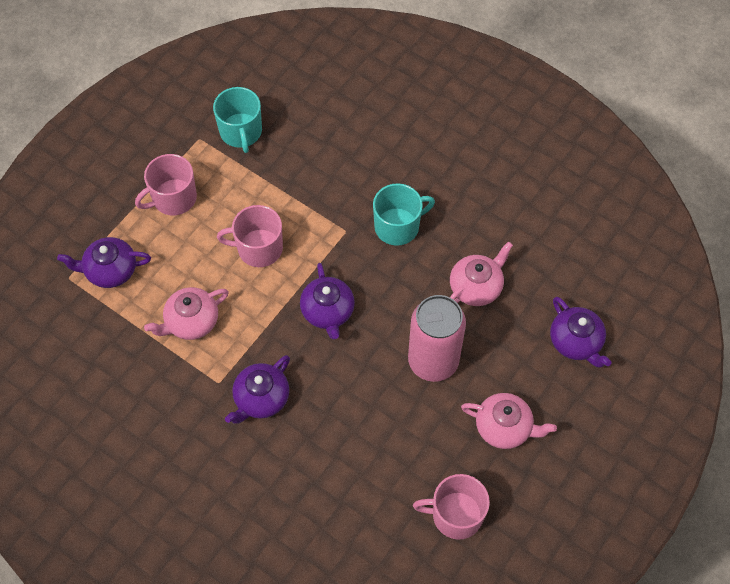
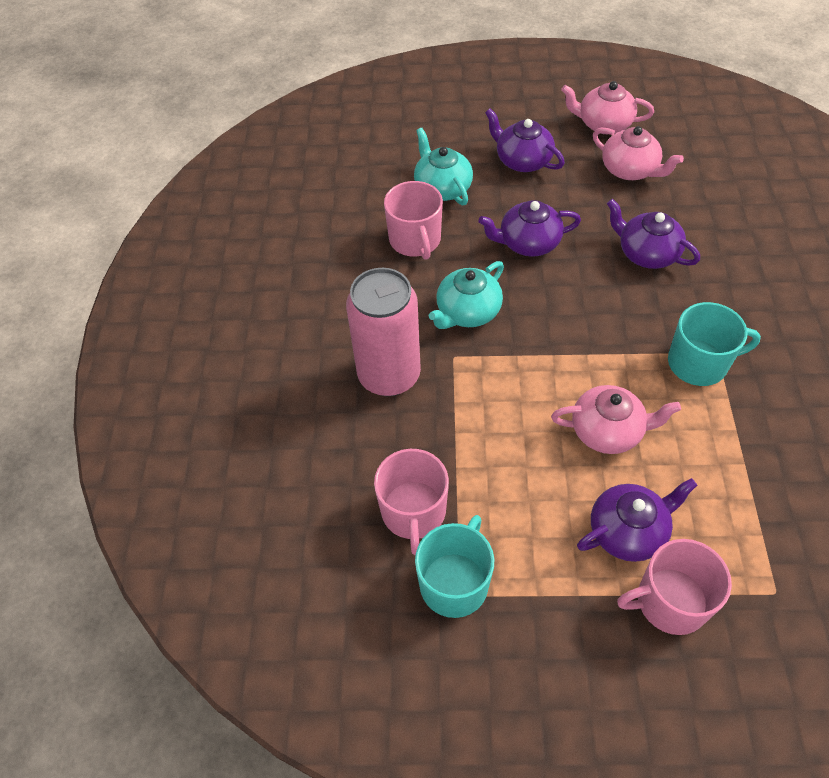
turquoise teapot: 0 -> 2

